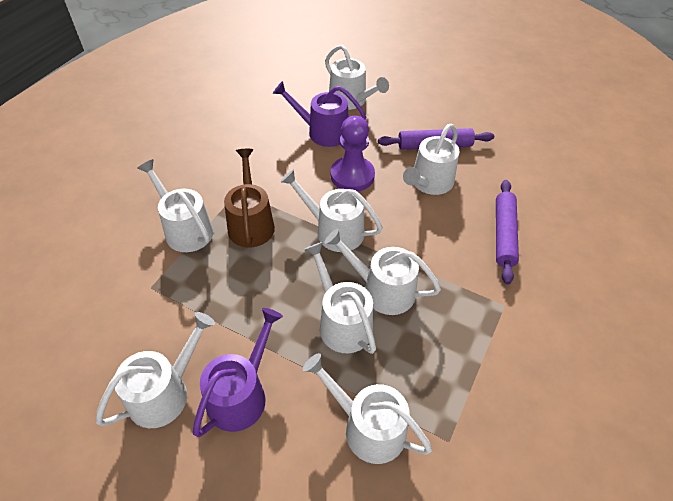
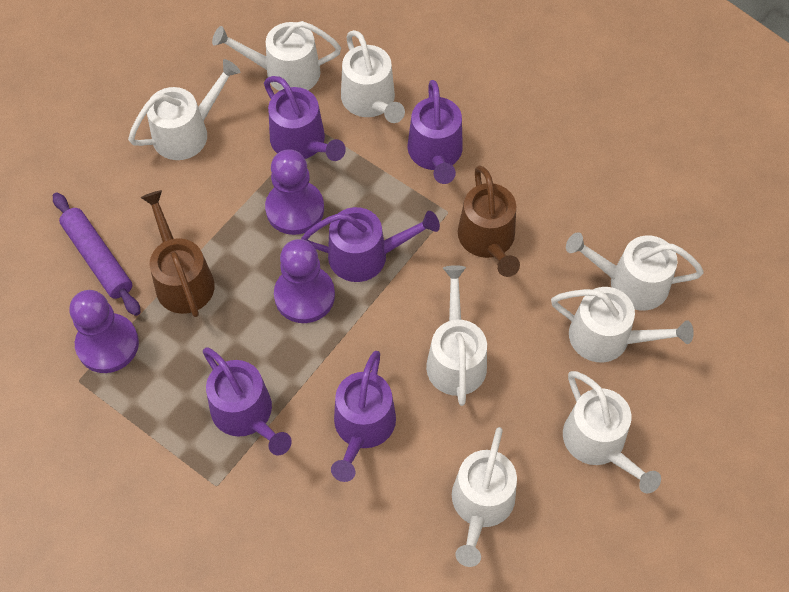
brown watering can: 1 -> 2
purple pawn: 1 -> 3
purple rolling pin: 2 -> 1
purple watering can: 2 -> 5

